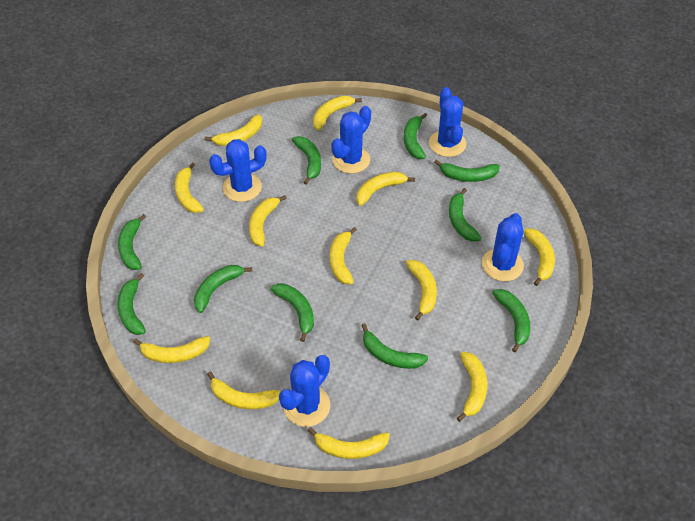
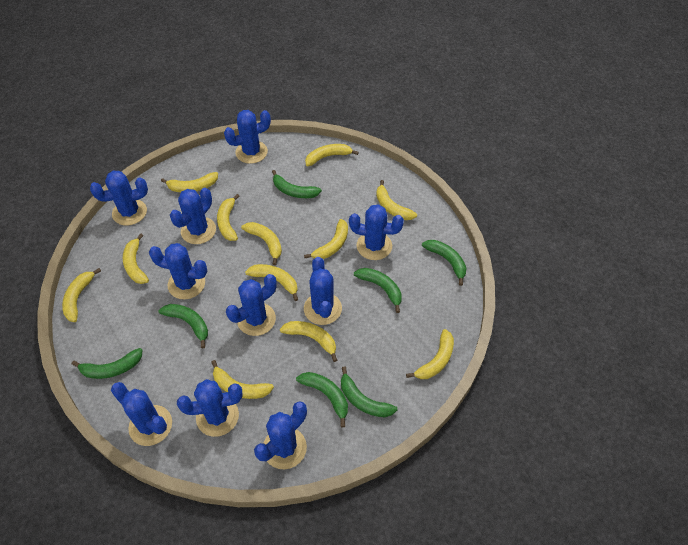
blue cactus: 5 -> 10
green banana: 10 -> 7

